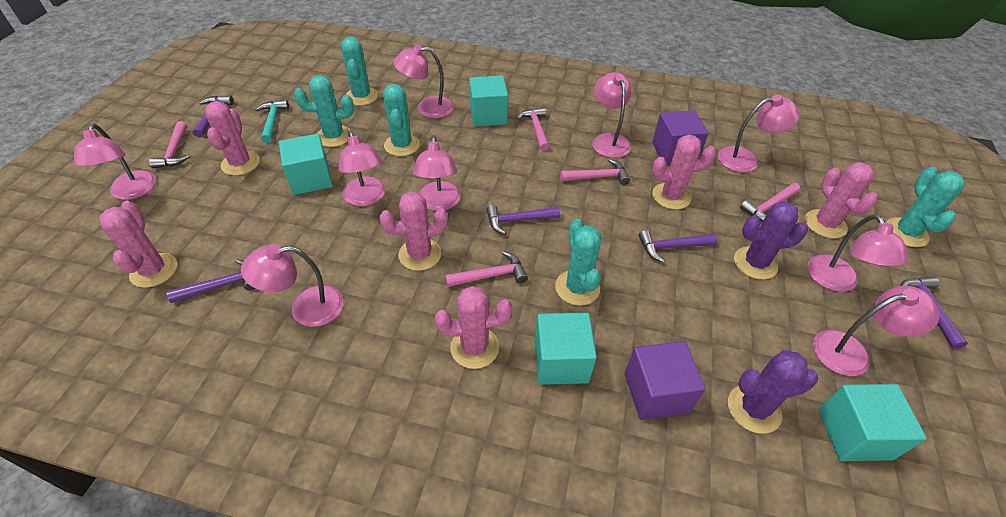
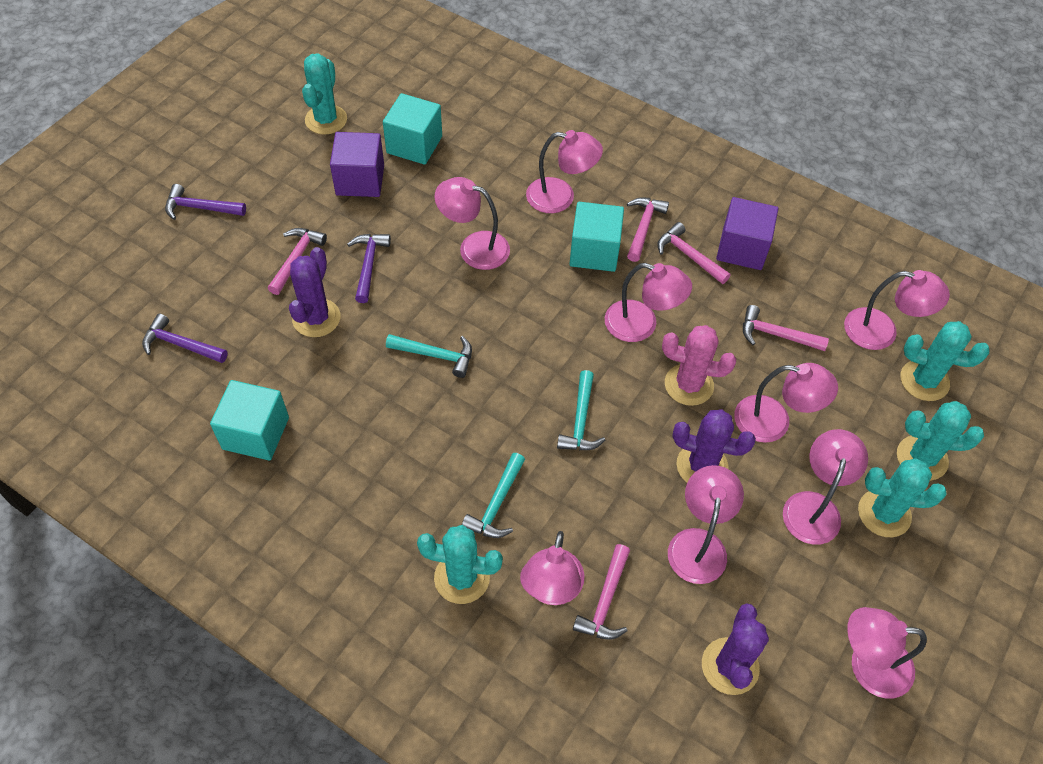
pink cactus: 6 -> 1
purple cactus: 2 -> 3
purple hammer: 5 -> 3
turquoise cube: 4 -> 3
turquoise hammer: 1 -> 3

